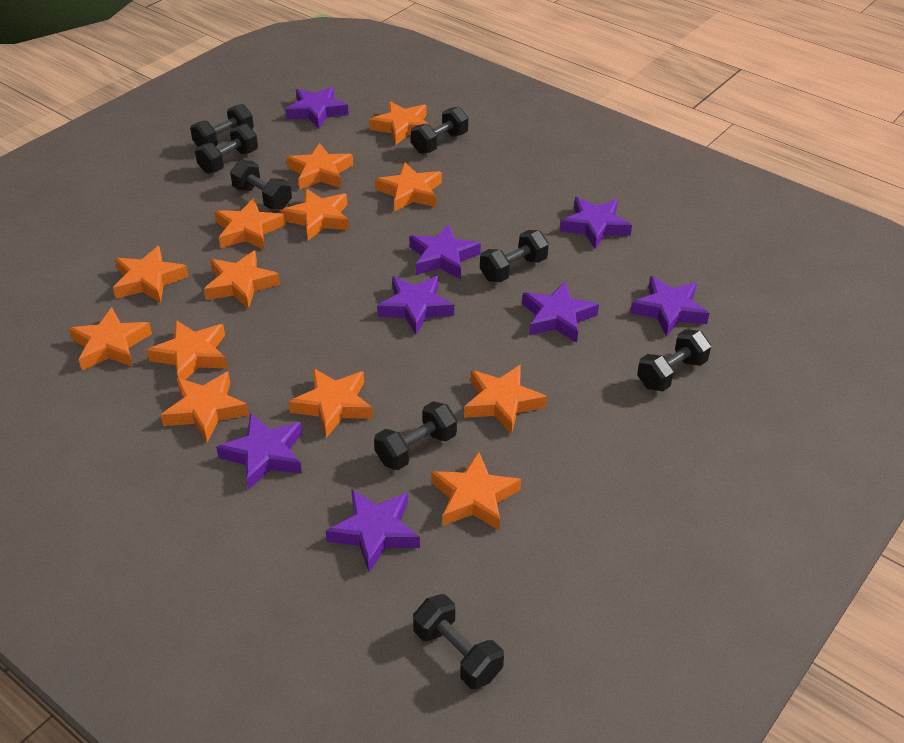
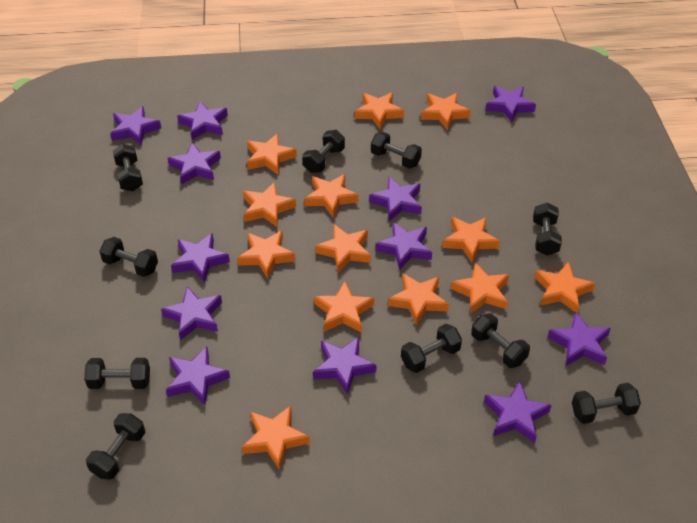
black dumbbell: 8 -> 10
purple star: 8 -> 12

